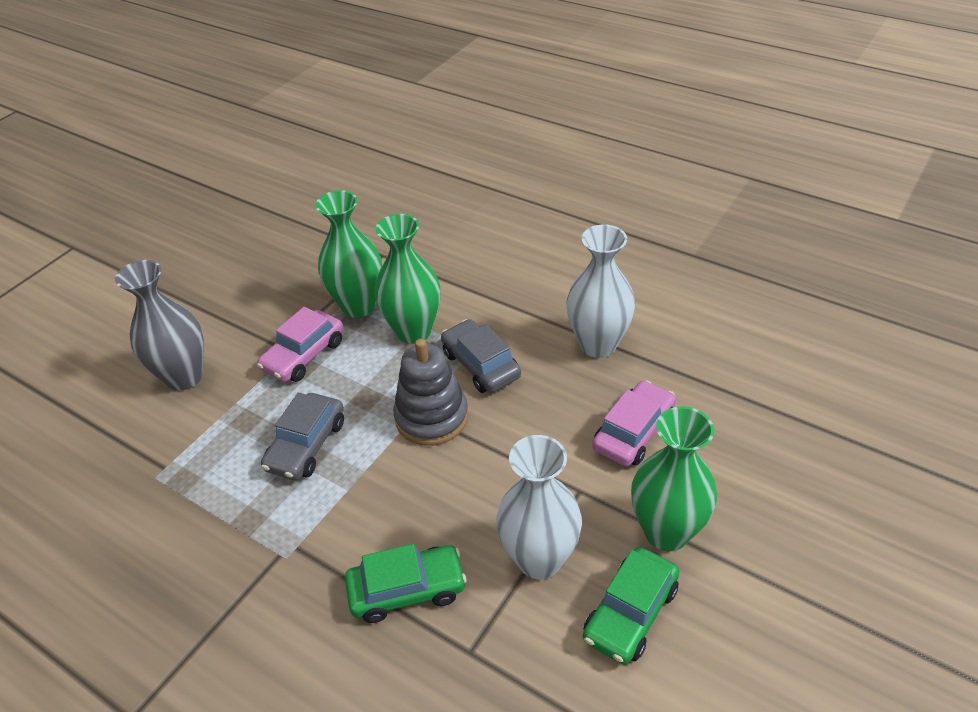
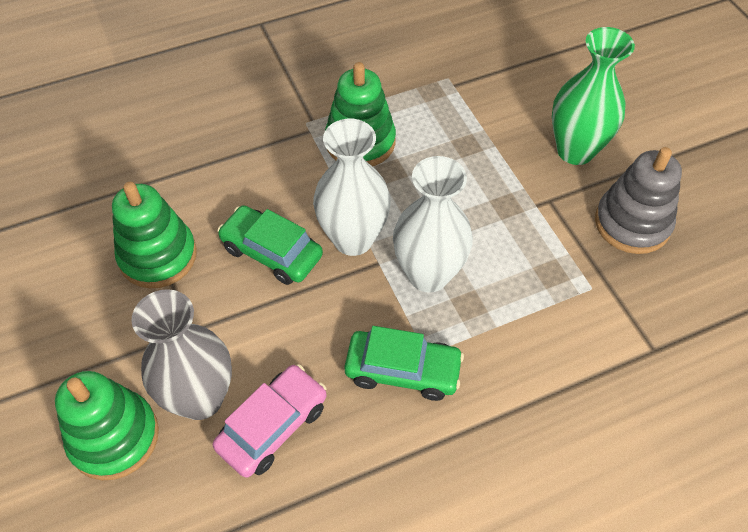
green stacking toy: 0 -> 3
green vase: 3 -> 1
grey car: 2 -> 0
pink car: 2 -> 1

